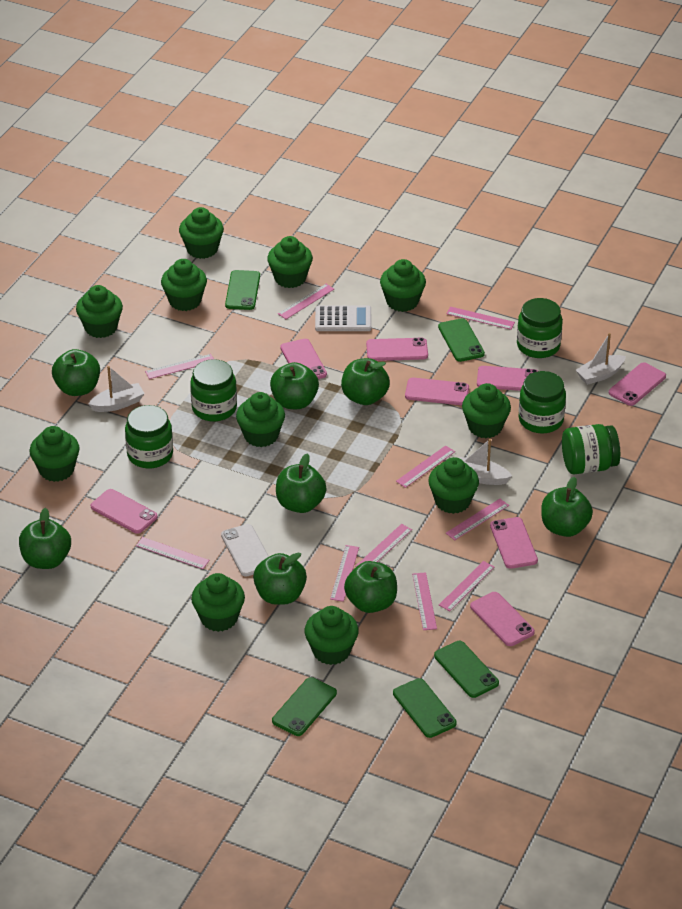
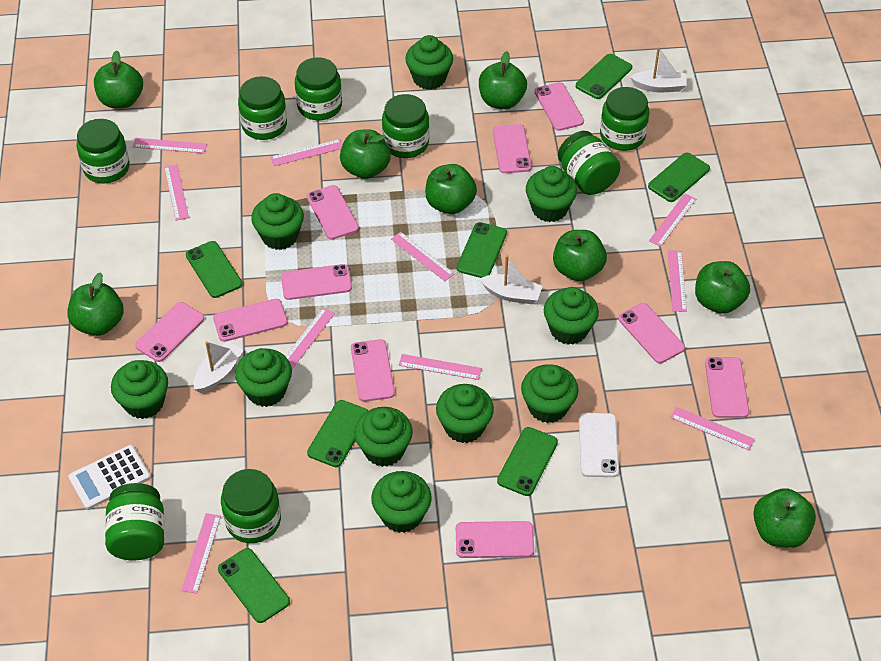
green cupcake: 11 -> 10
green jar: 5 -> 8
green phone: 5 -> 7
pink phone: 8 -> 10

